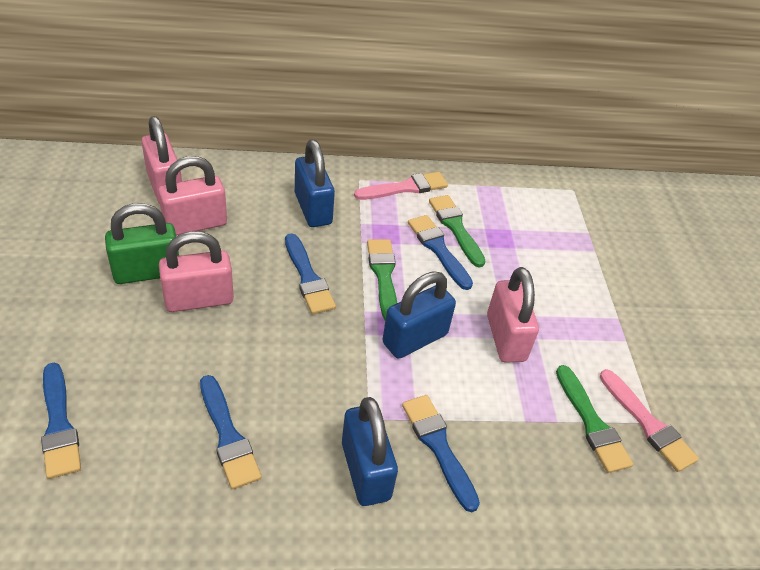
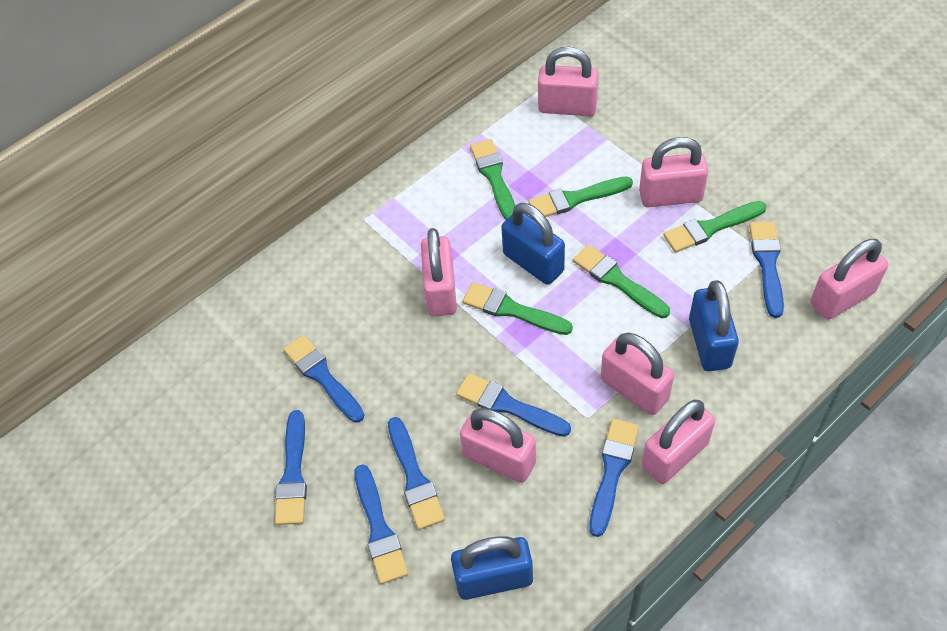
blue brush: 5 -> 7
green brush: 3 -> 5
green padlock: 1 -> 0
pink brush: 2 -> 0
pink padlock: 4 -> 7

